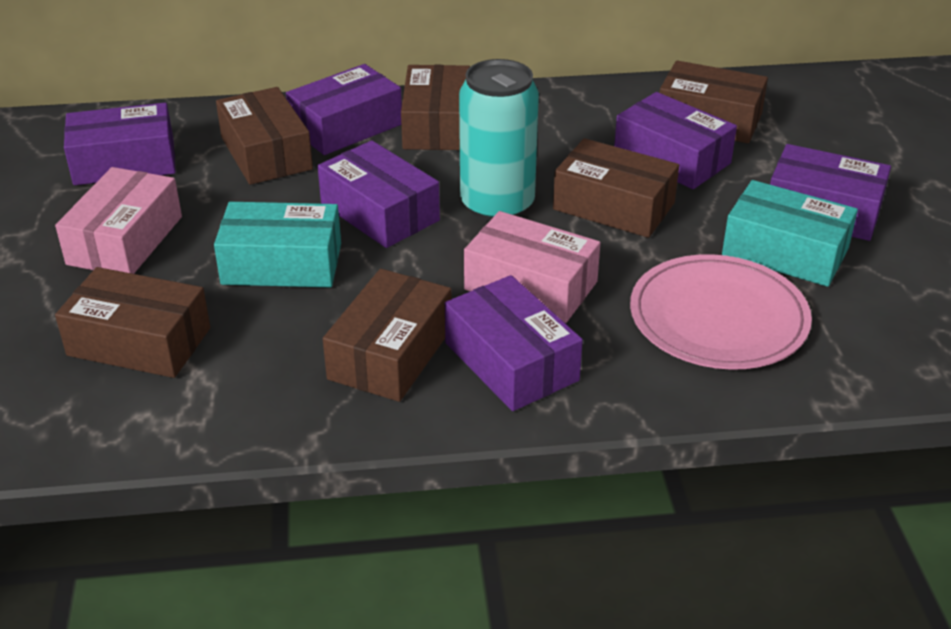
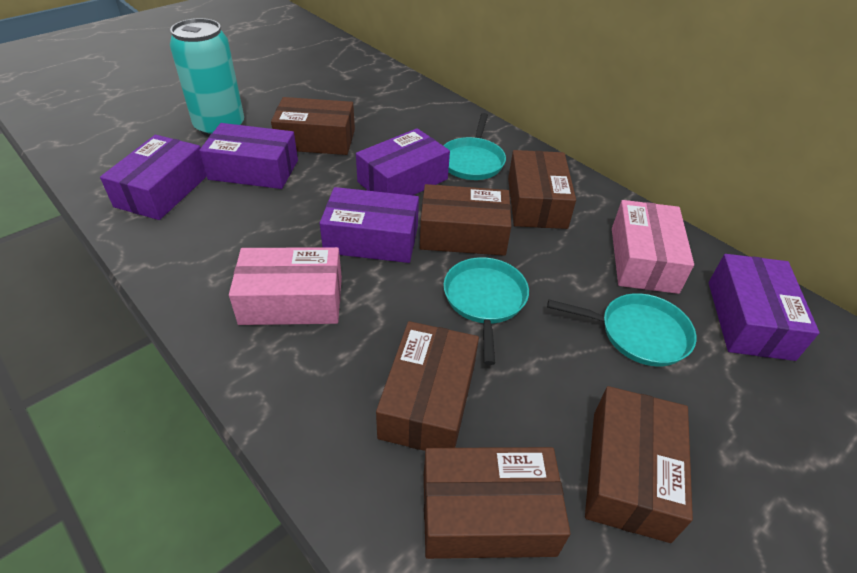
pink plate: 1 -> 0
purple box: 6 -> 5
turquoise box: 2 -> 0
turquoise pan: 0 -> 3

